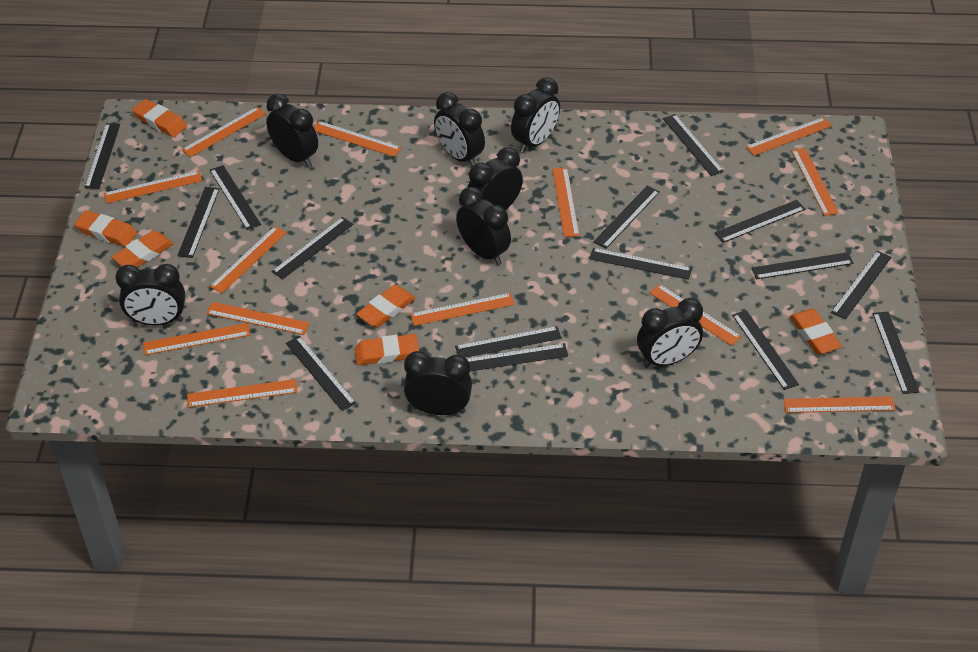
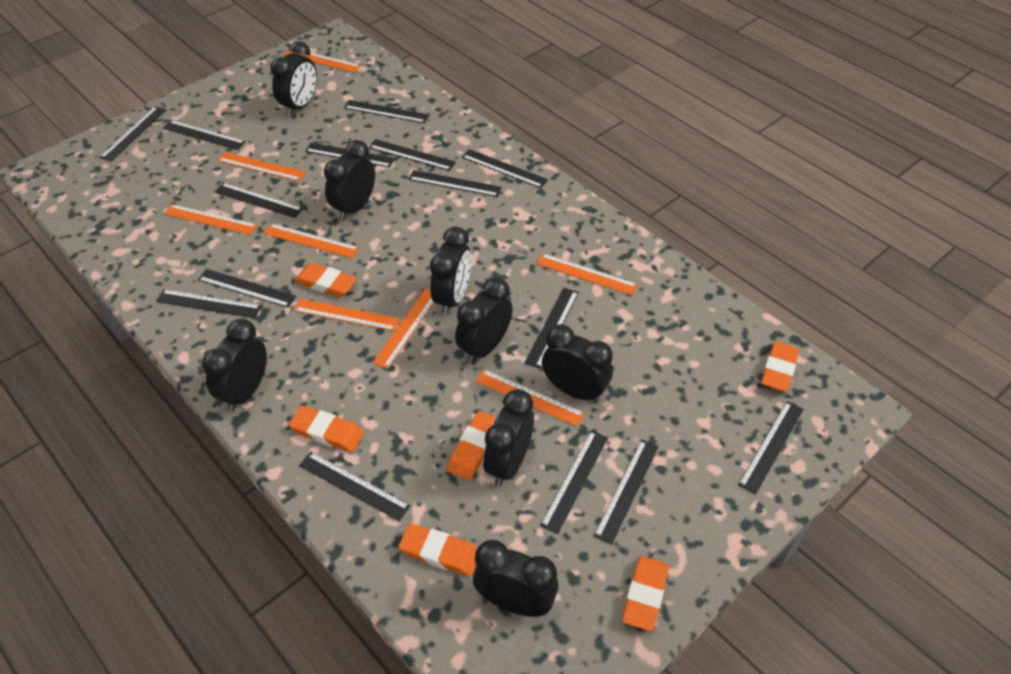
orange ruler: 13 -> 8

